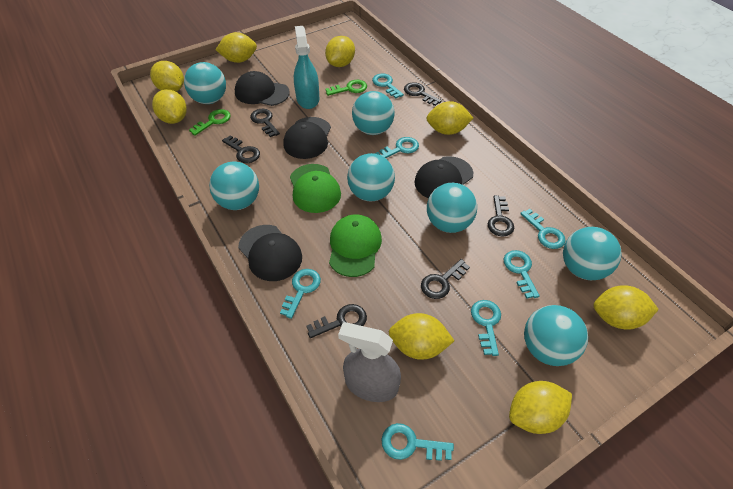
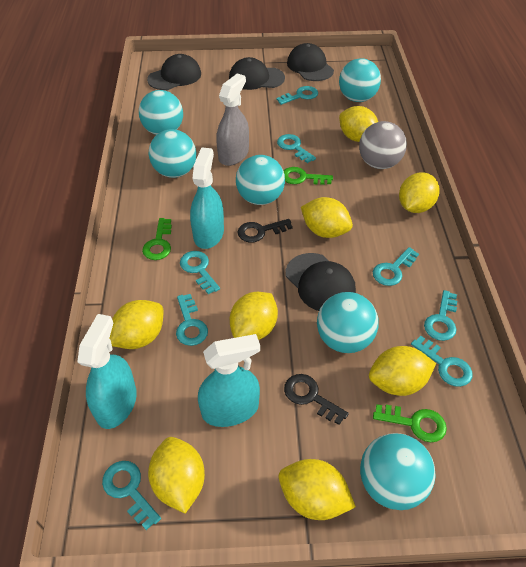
black key: 6 -> 2
green cap: 2 -> 0
green key: 2 -> 3
grey ball: 0 -> 1
turquoise ball: 7 -> 6
turquoise key: 7 -> 8
turquoise spray bottle: 1 -> 3

